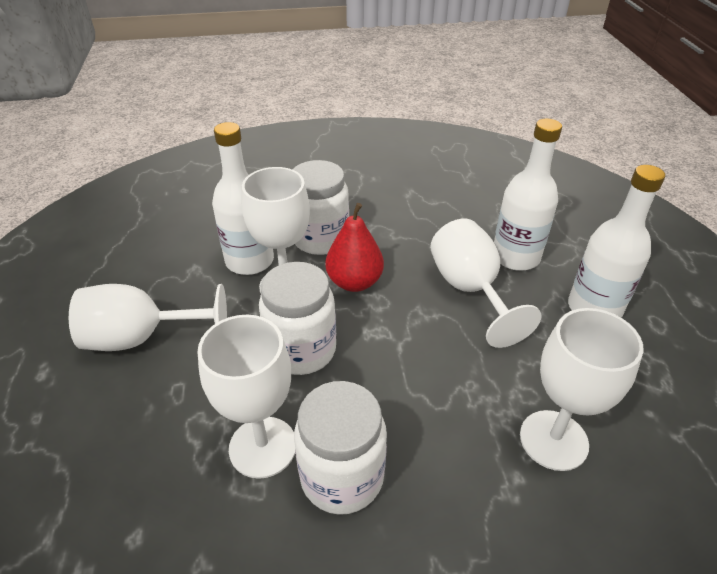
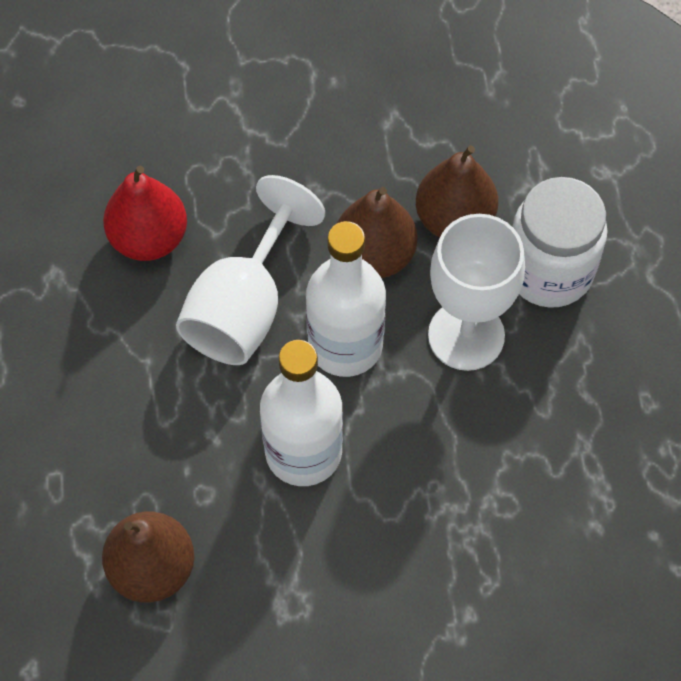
brown pear: 0 -> 3
white bottle: 3 -> 2
white goblet: 5 -> 2
white jar: 3 -> 1

